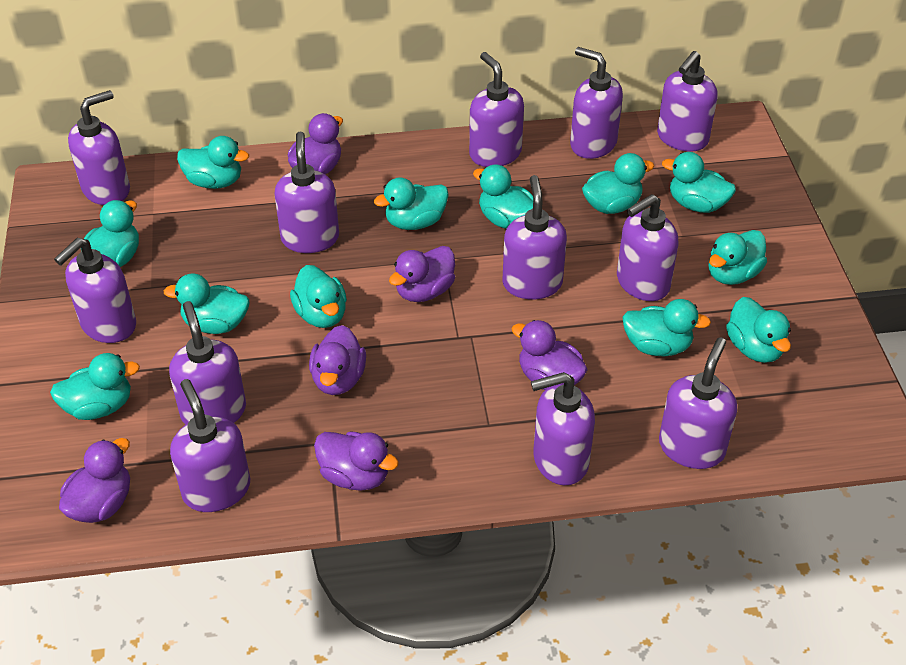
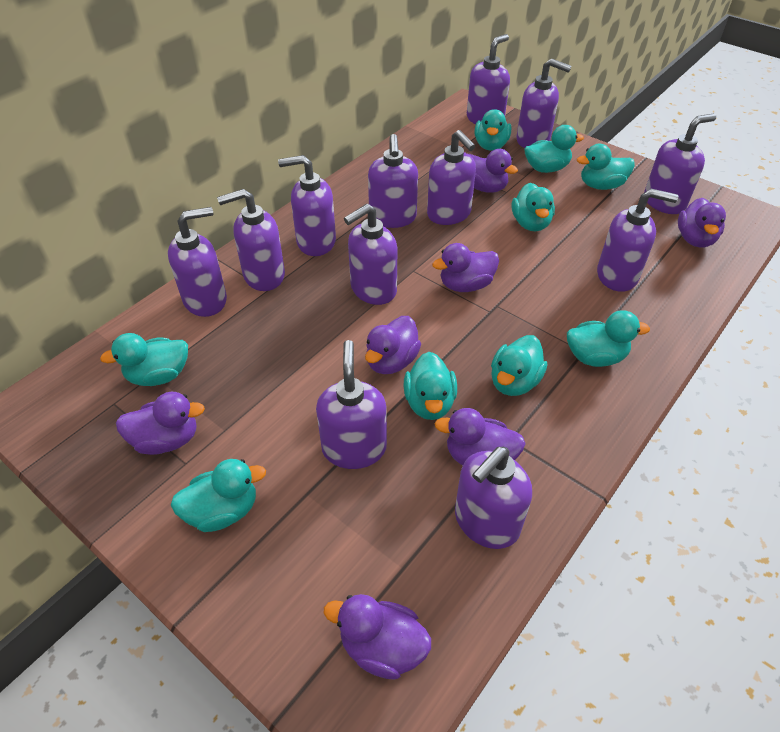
purple duck: 6 -> 7
turquoise duck: 12 -> 9

